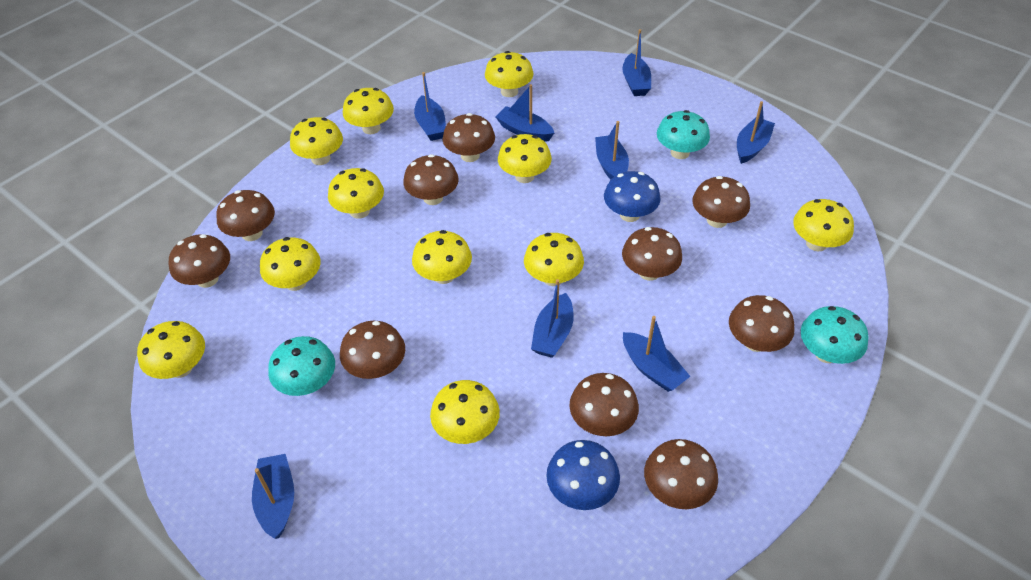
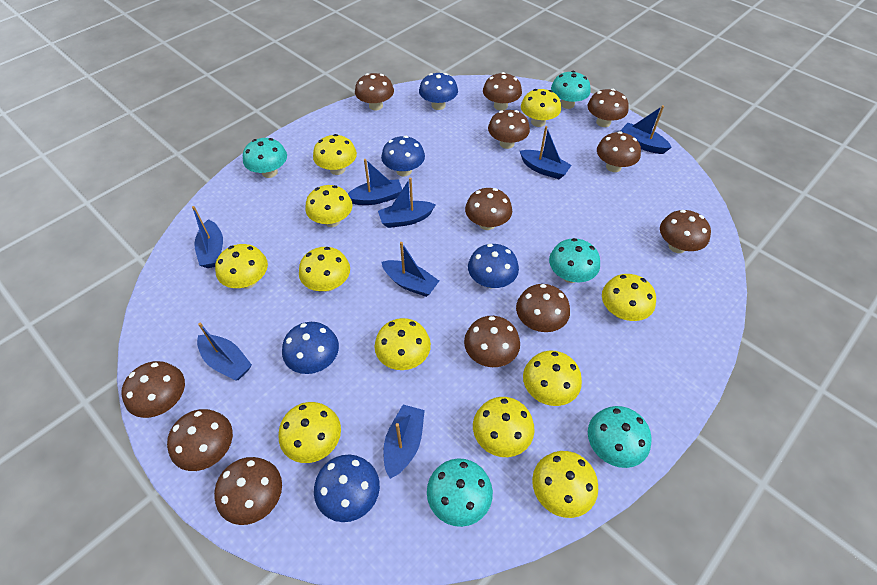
blue mushroom: 2 -> 5
brown mushroom: 10 -> 12
turquoise mushroom: 3 -> 5

